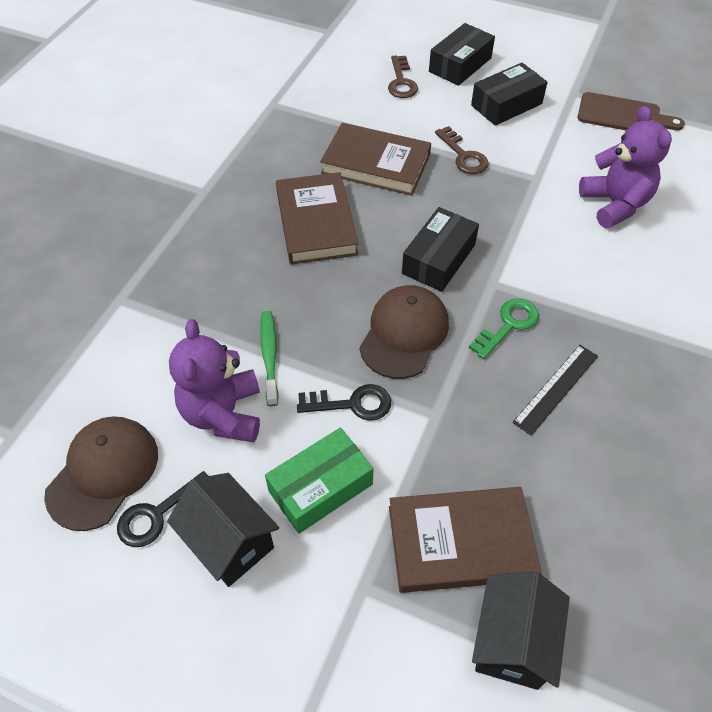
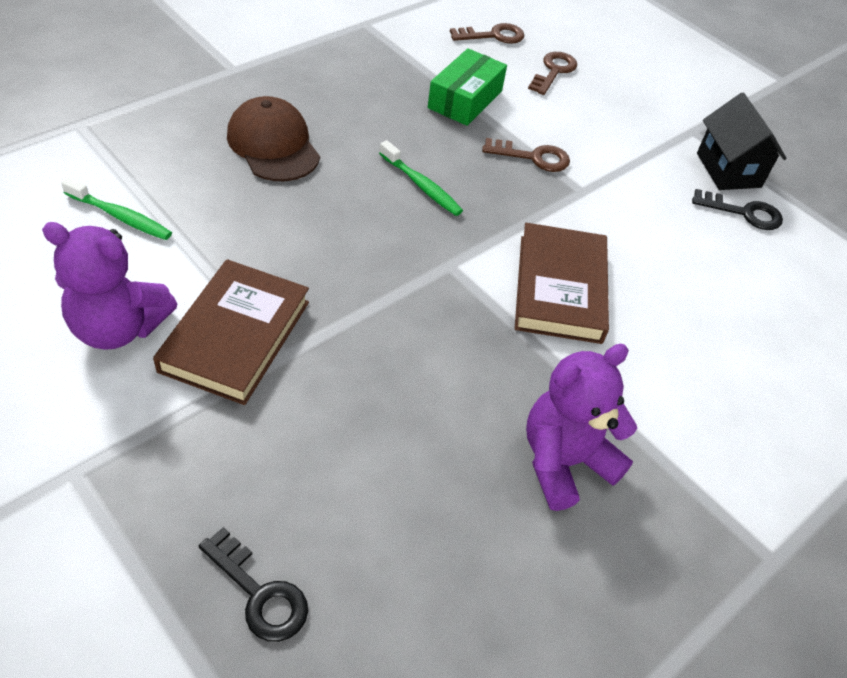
black box: 3 -> 0
black house: 2 -> 1
black ruler: 1 -> 0
brown book: 3 -> 2
brown cap: 2 -> 1
brown cutting board: 1 -> 0
brown key: 2 -> 3
green key: 1 -> 0
green toothbrush: 1 -> 2

